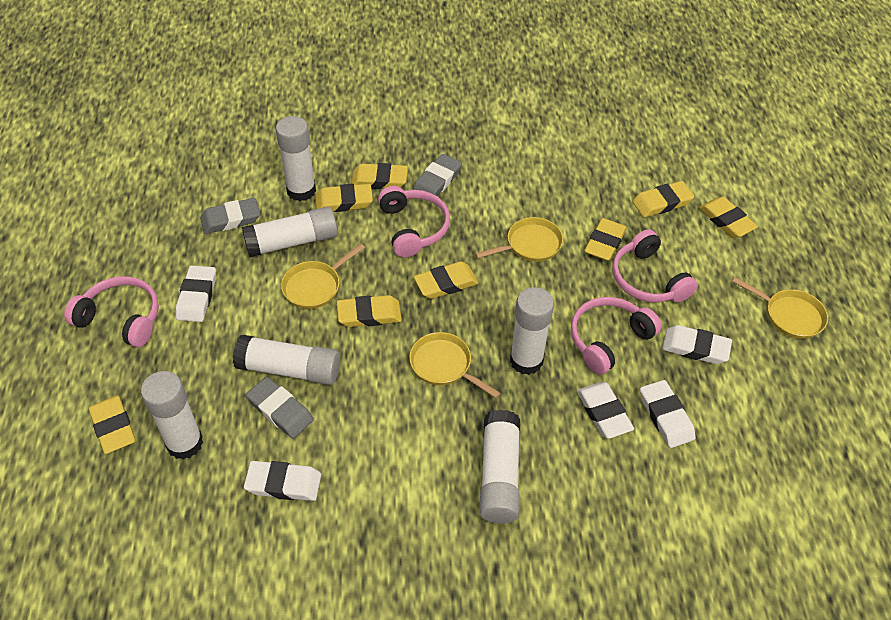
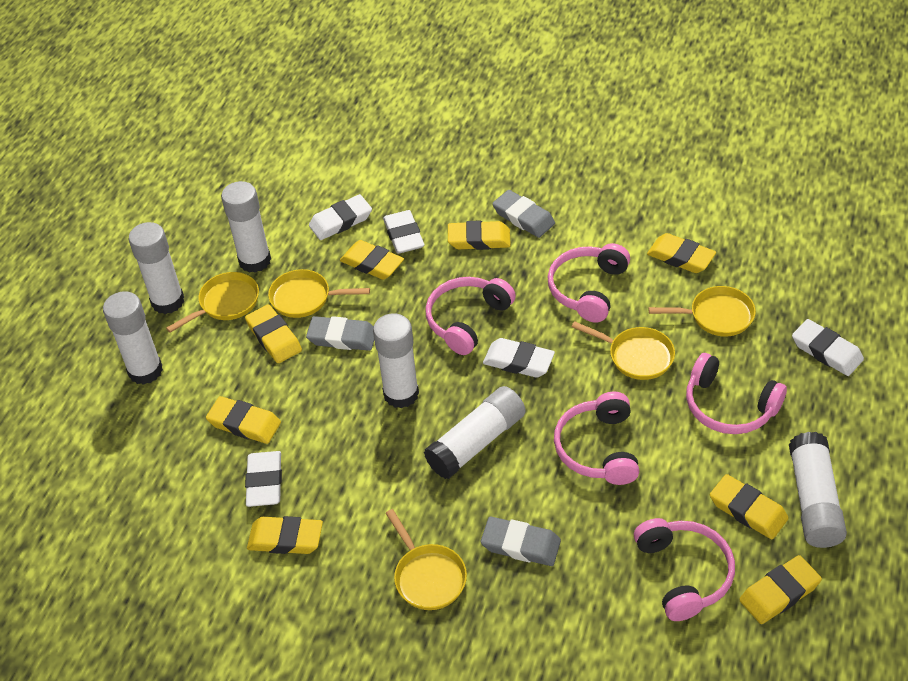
pink headphones: 4 -> 5
yellow pan: 4 -> 5

